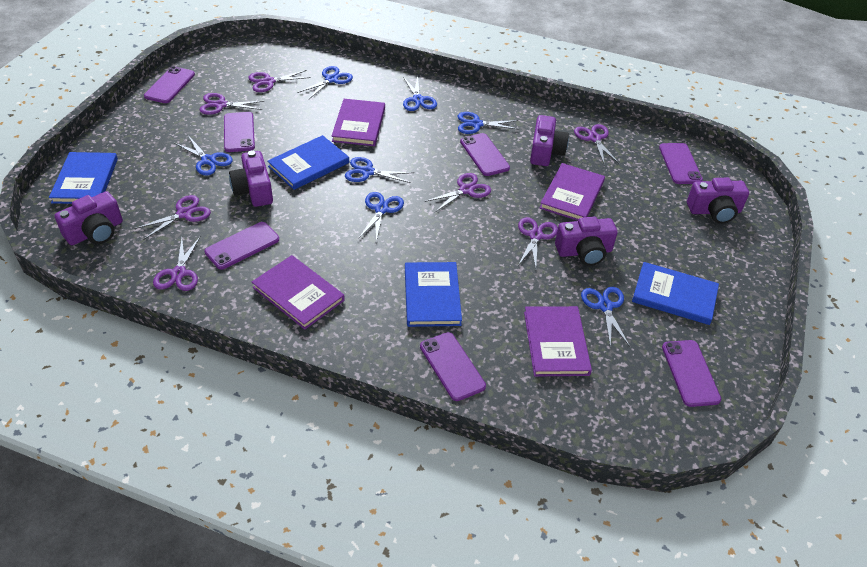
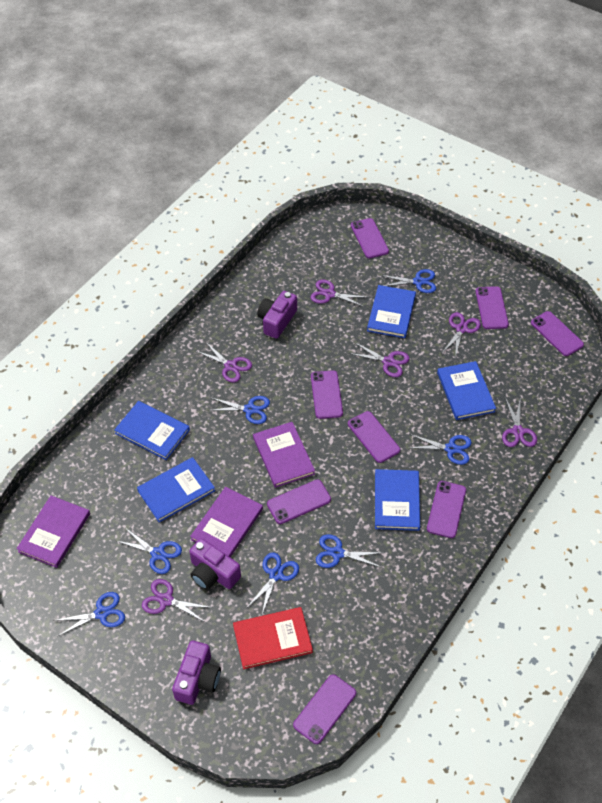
blue book: 4 -> 5
purple book: 4 -> 3
purple camera: 5 -> 3
purple phone: 7 -> 8
purple scissors: 7 -> 6
red book: 0 -> 1

